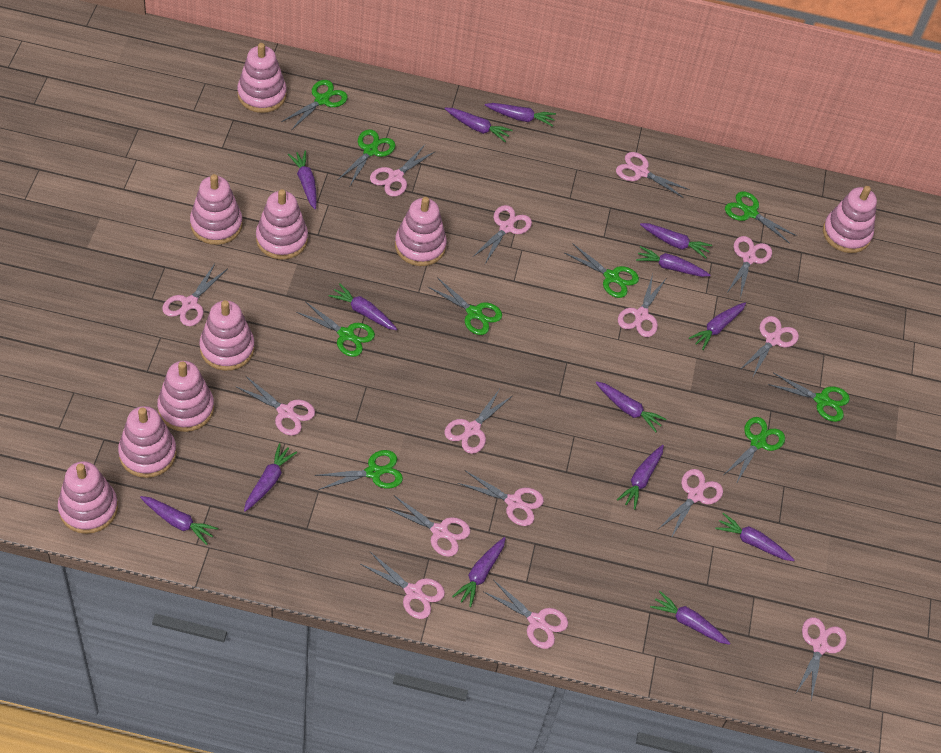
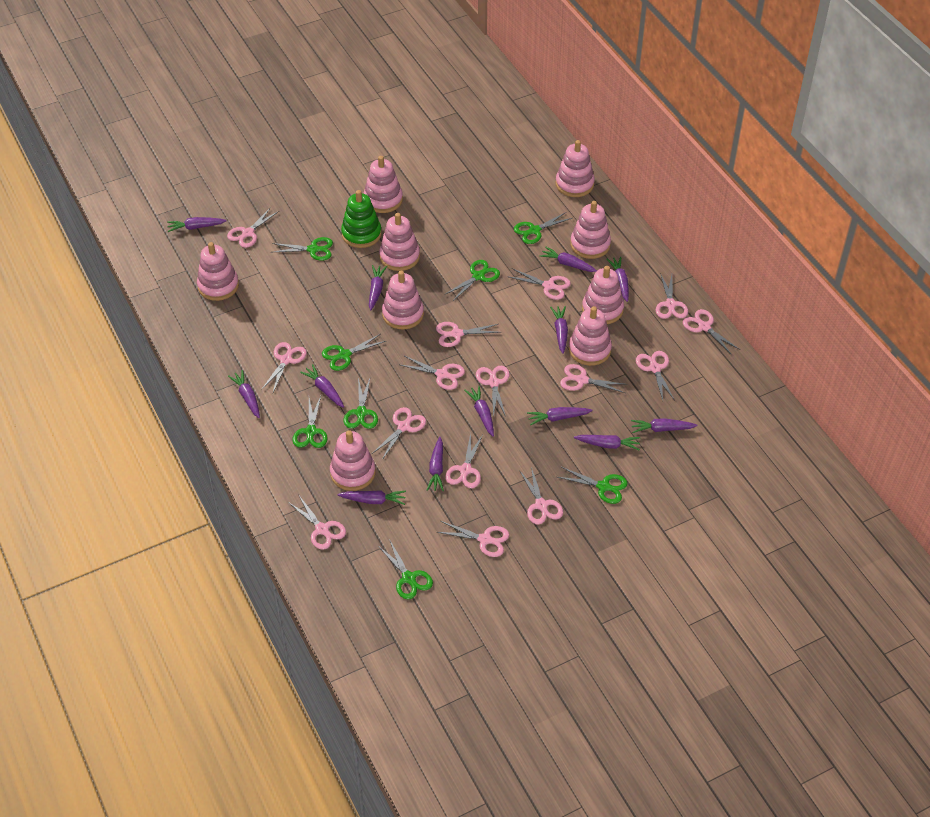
green scissors: 9 -> 8
green stacking toy: 0 -> 1
purple carrot: 14 -> 13

